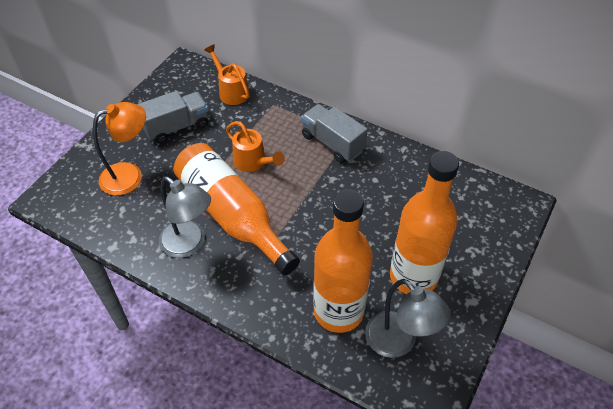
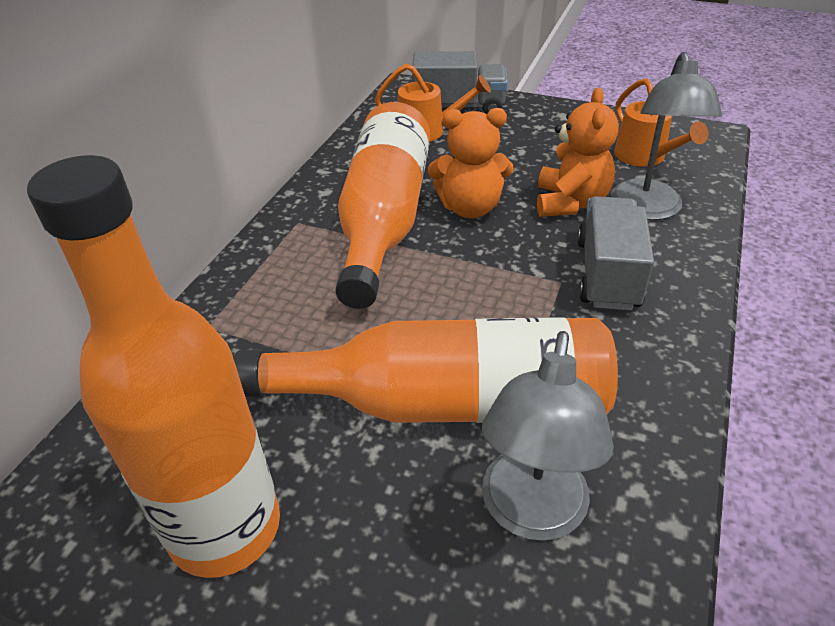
orange lamp: 1 -> 0
orange teddy bear: 0 -> 2

